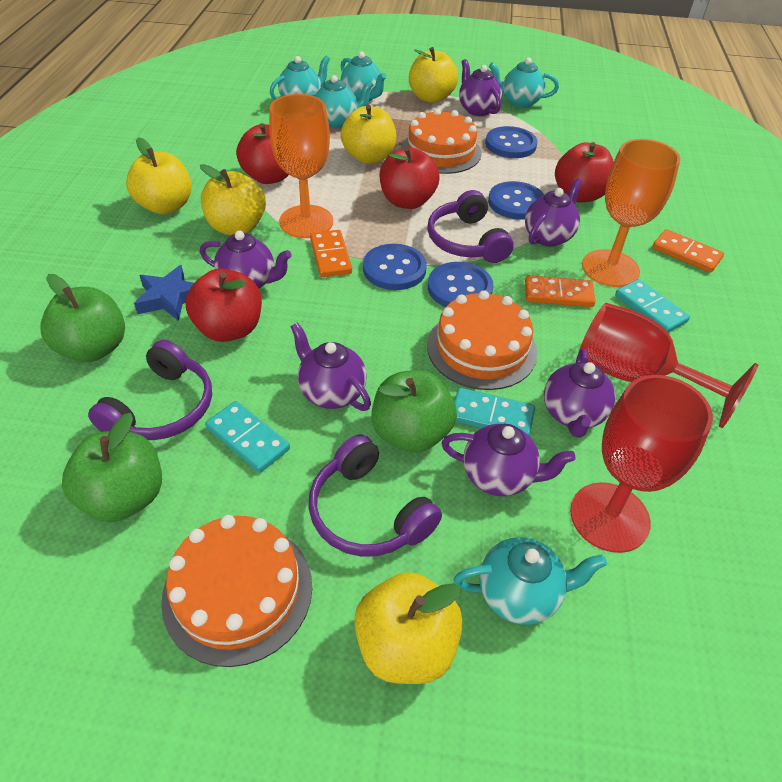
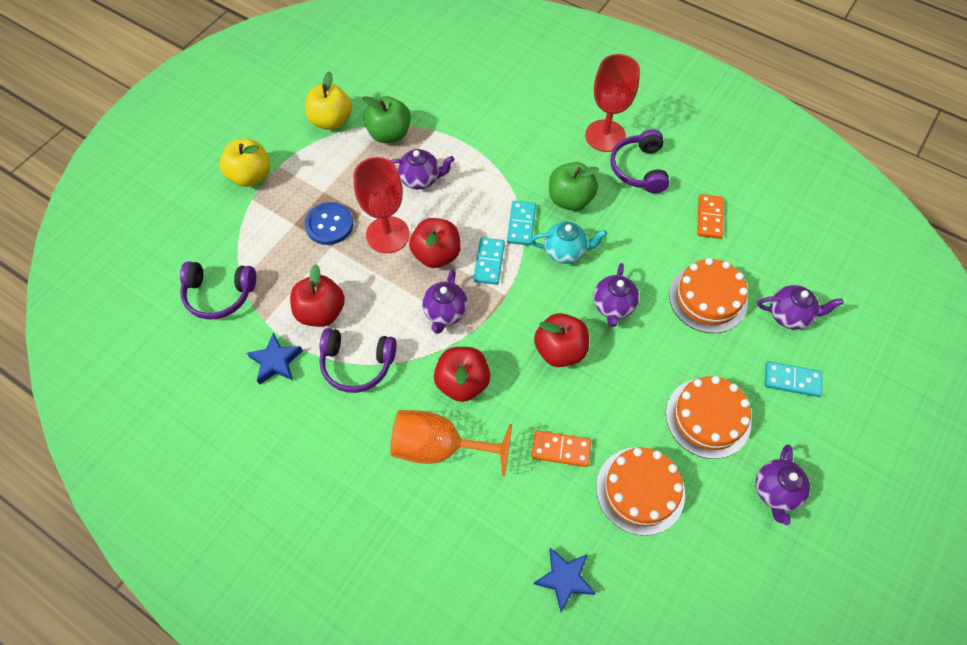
blue button: 4 -> 1
blue star: 1 -> 2
green apple: 3 -> 2
orange domino: 3 -> 2
orange goblet: 2 -> 1
purple teapot: 6 -> 5
turquoise teapot: 5 -> 1
yellow apple: 5 -> 2

